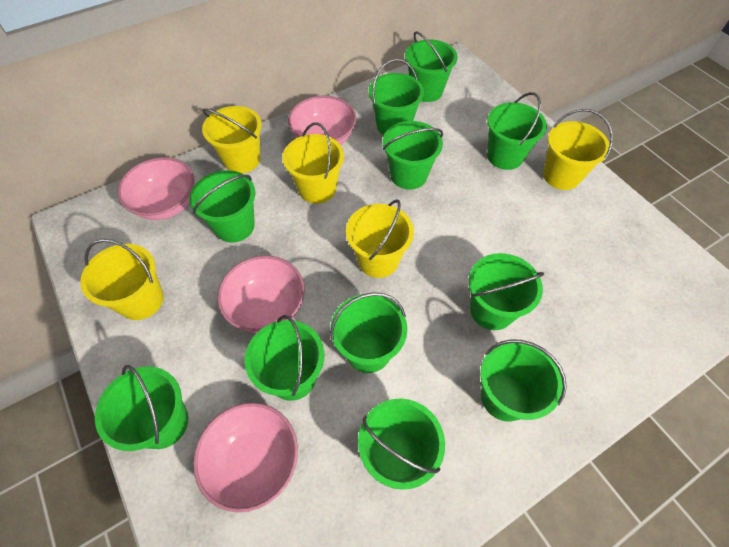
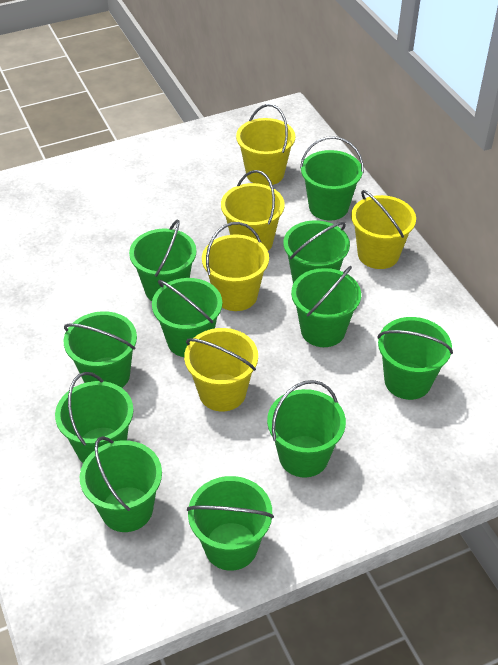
pink bowl: 4 -> 0

